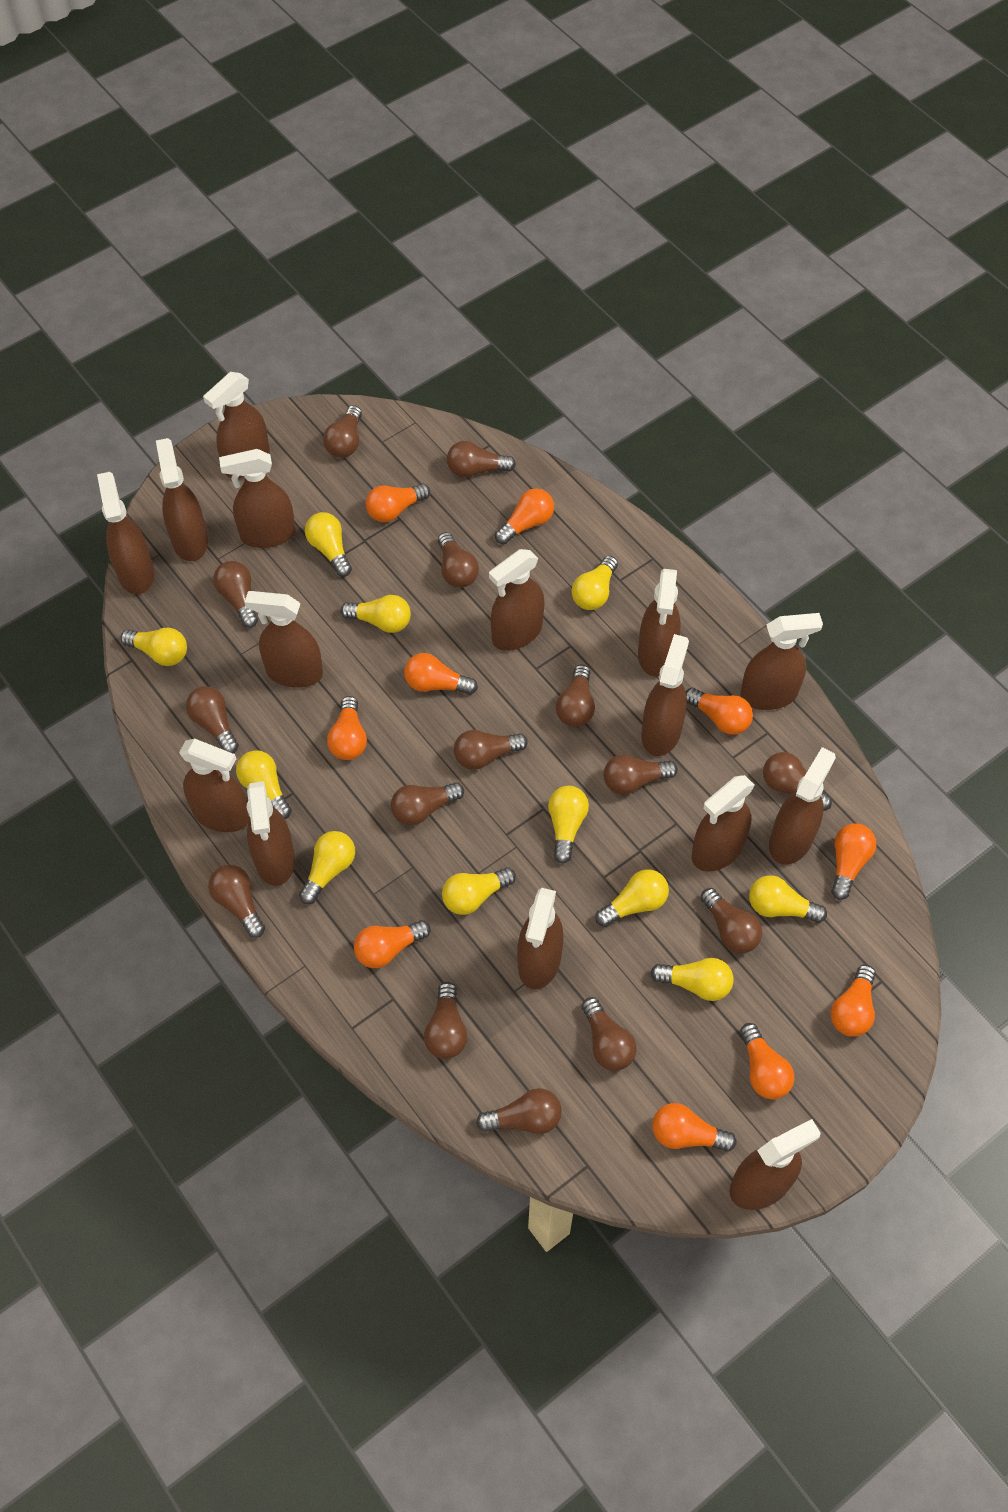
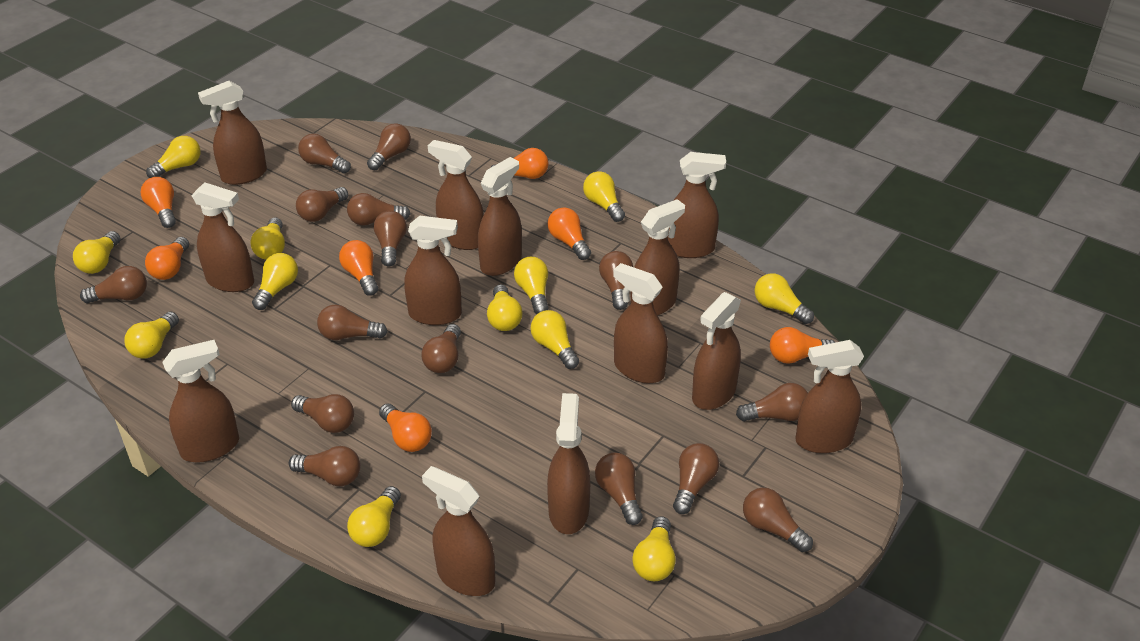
brown spray bottle: 15 -> 13
orange light bulb: 10 -> 7
yellow light bulb: 11 -> 12

